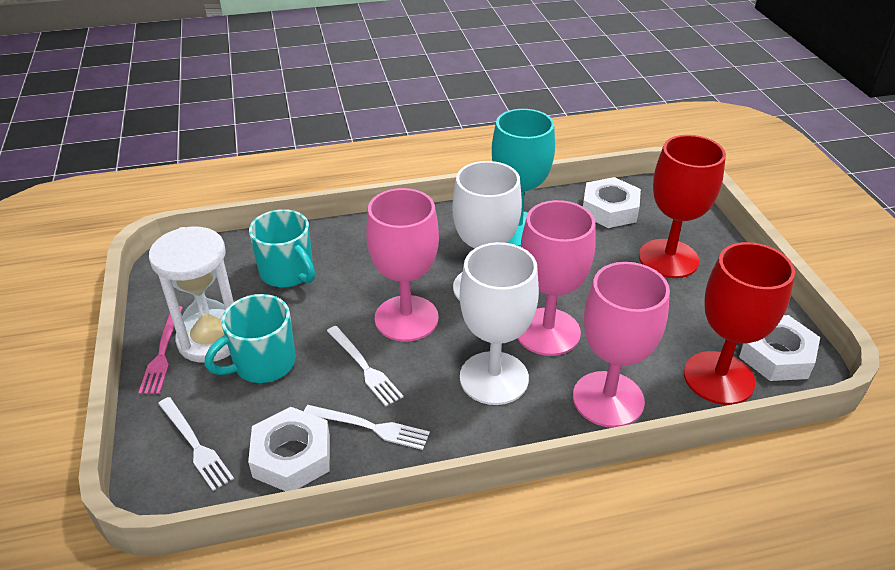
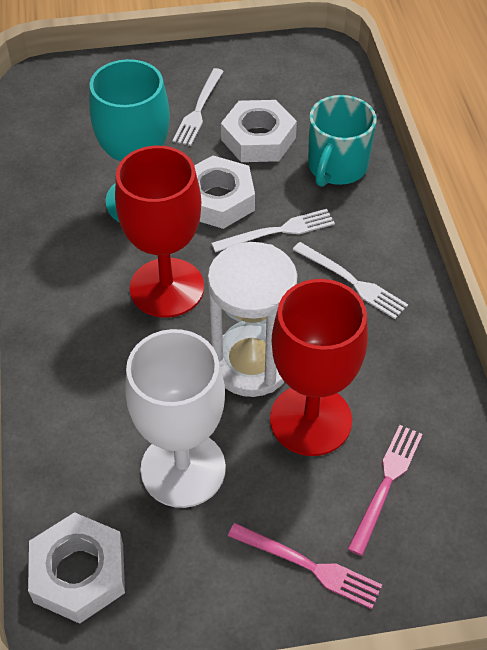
pink fork: 1 -> 2
pink goblet: 3 -> 0
turquoise mug: 2 -> 1
white goblet: 2 -> 1

